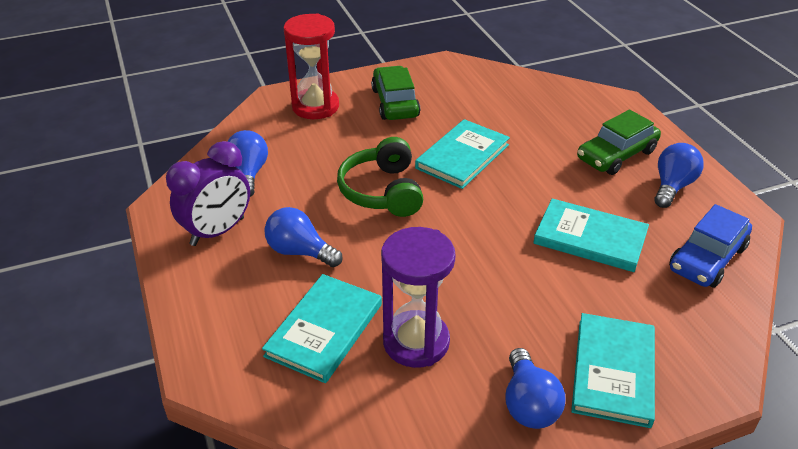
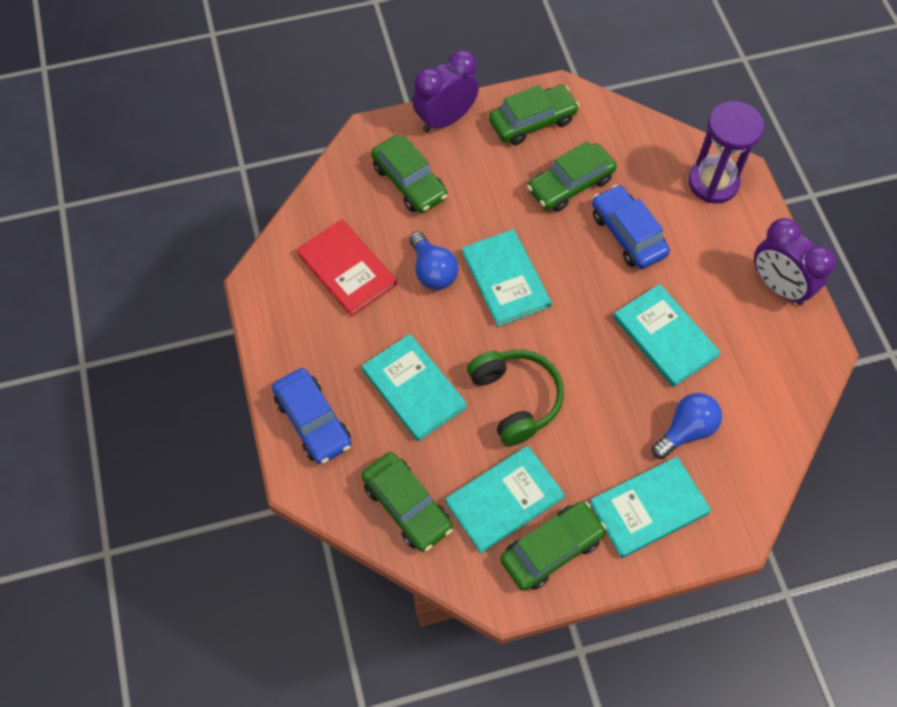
blue car: 1 -> 2
blue light bulb: 4 -> 2
green car: 2 -> 5
purple clock: 1 -> 2
red book: 0 -> 1
red hourglass: 1 -> 0
turquoise book: 4 -> 5

